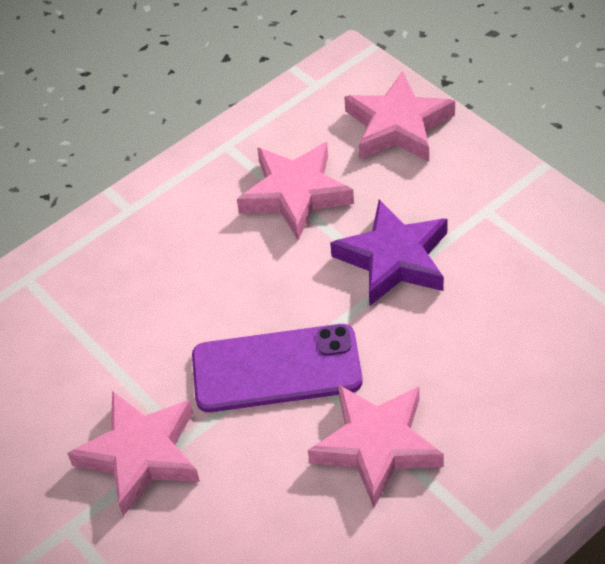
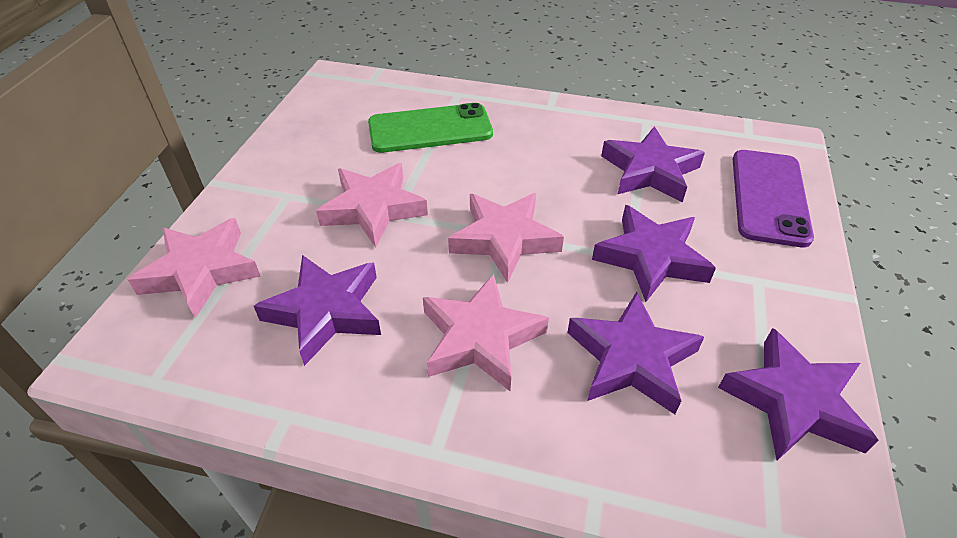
green phone: 0 -> 1
purple star: 1 -> 5

